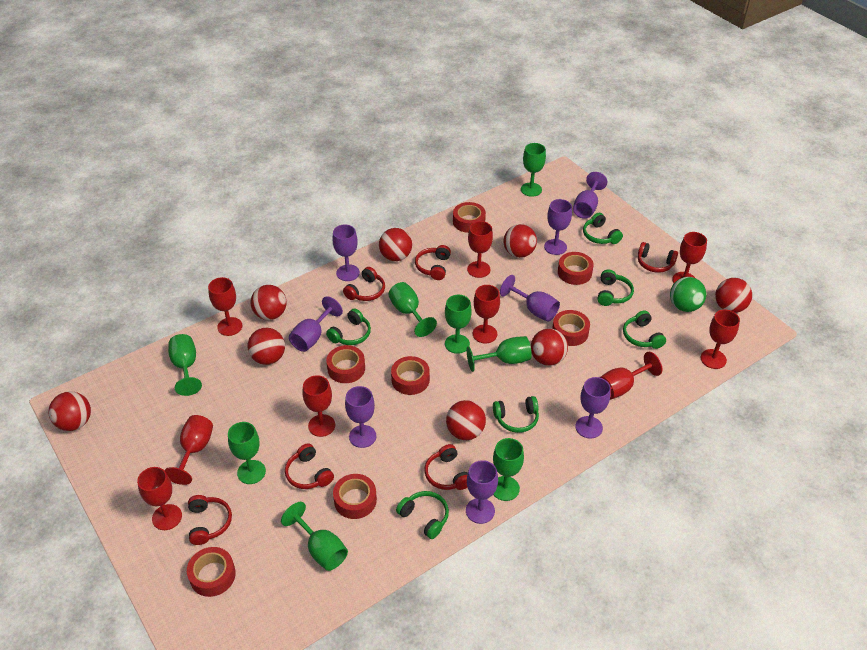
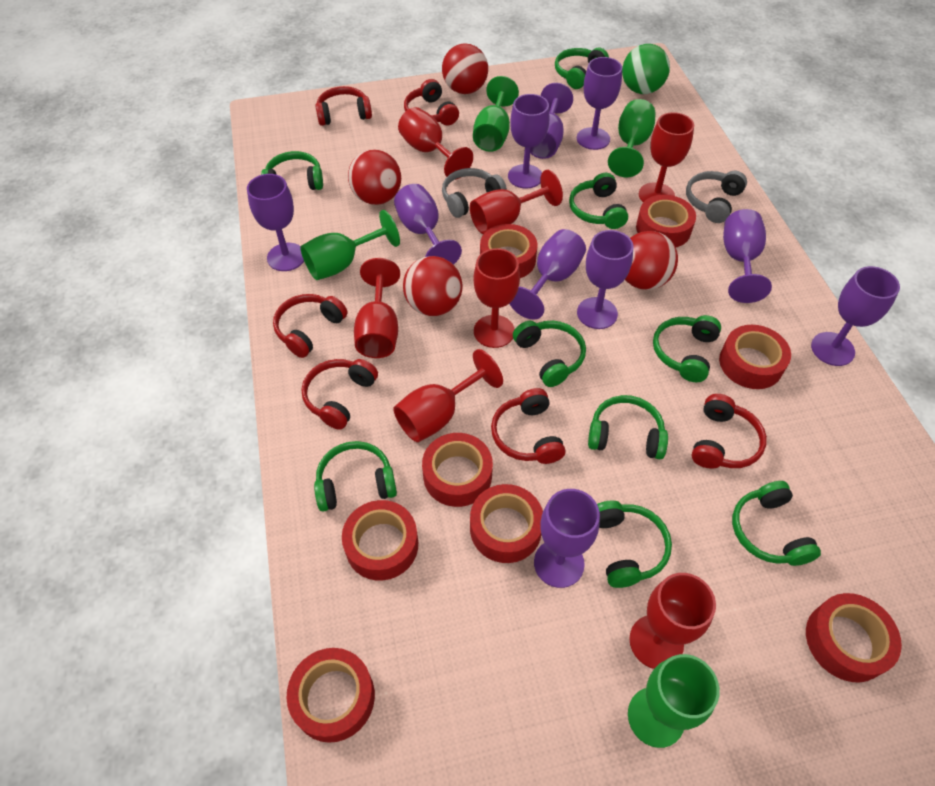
green goblet: 8 -> 4
green headphones: 6 -> 9
grey headphones: 0 -> 2
purple goblet: 8 -> 10
red ball: 8 -> 4
red goblet: 9 -> 7
red tape: 7 -> 8

